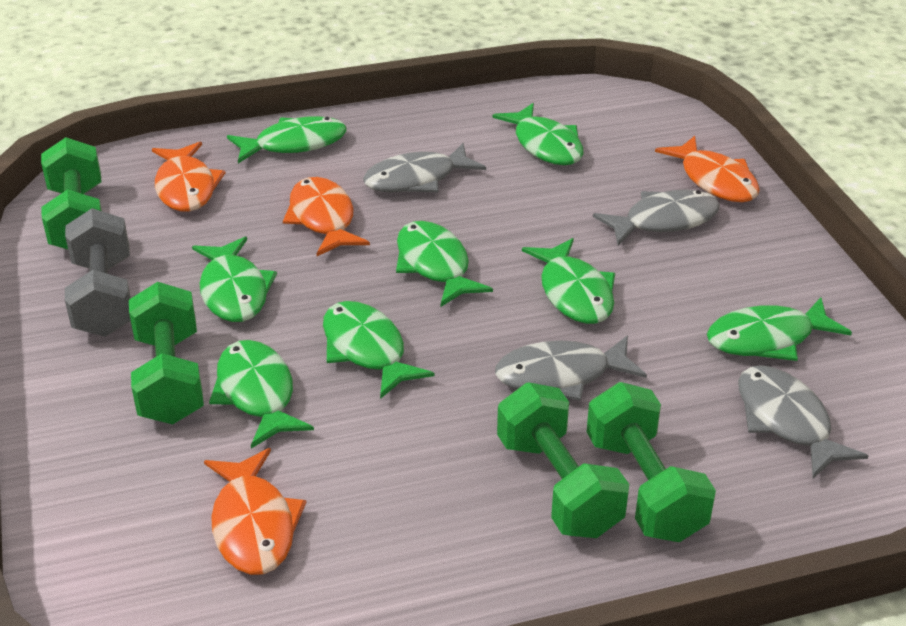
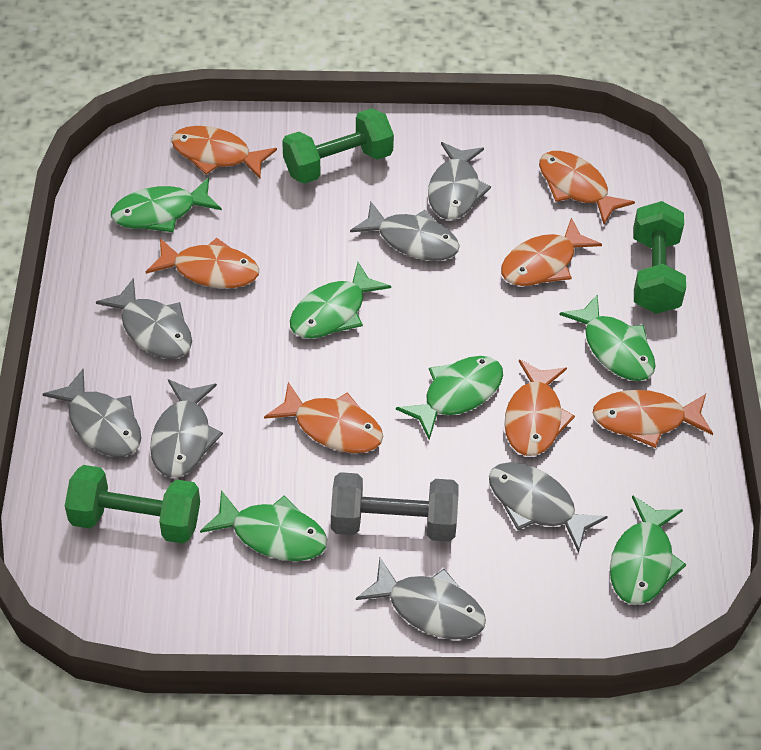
green dumbbell: 4 -> 3
green fish: 8 -> 6
grey fish: 4 -> 7
orange fish: 4 -> 7

